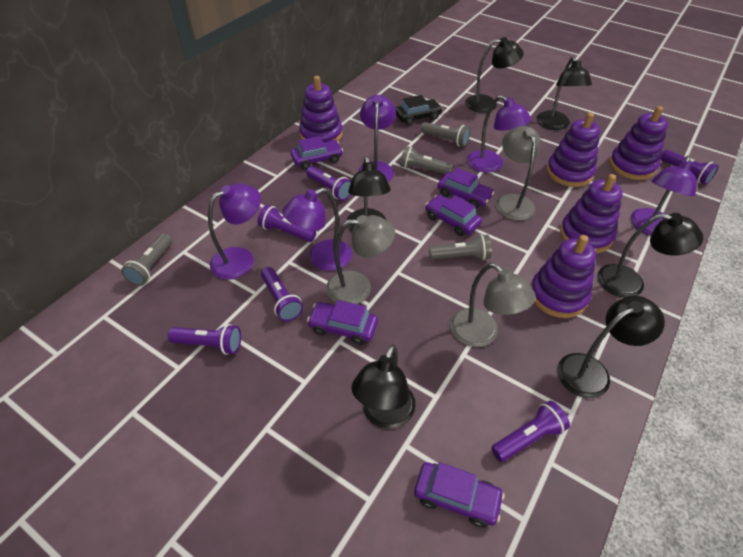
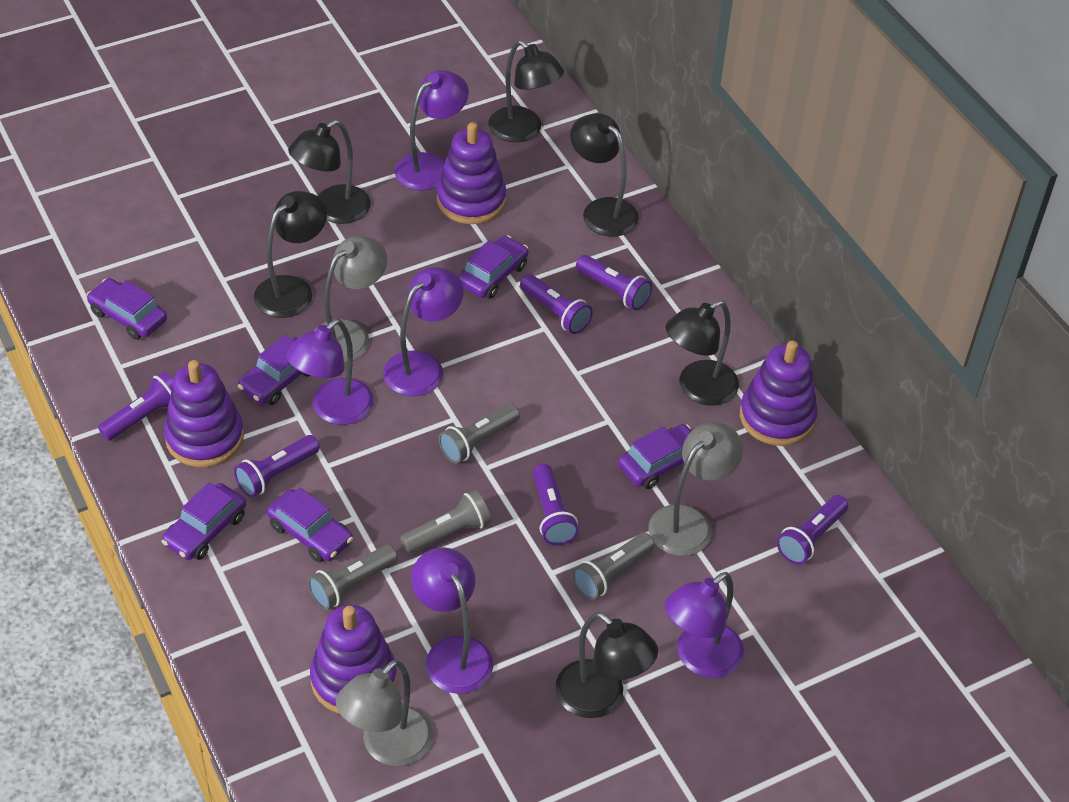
black car: 1 -> 0
purple car: 5 -> 6
purple stacking toy: 5 -> 4

